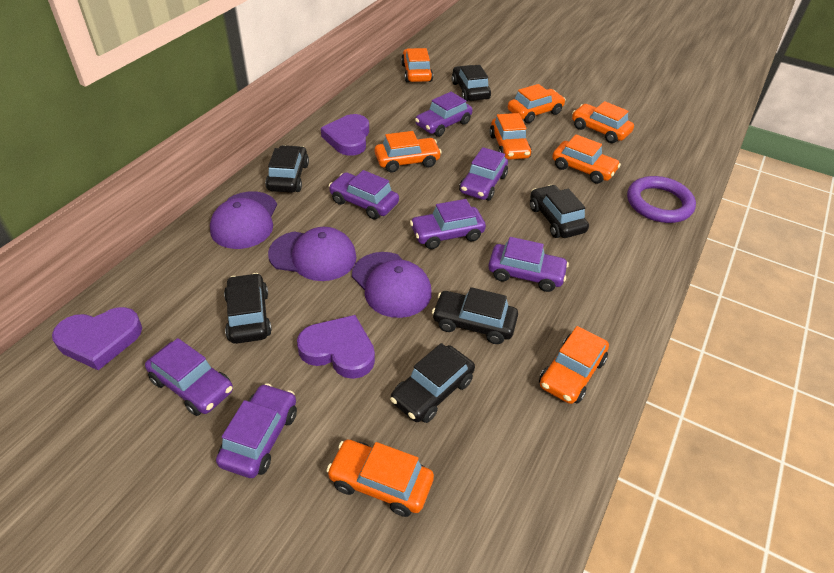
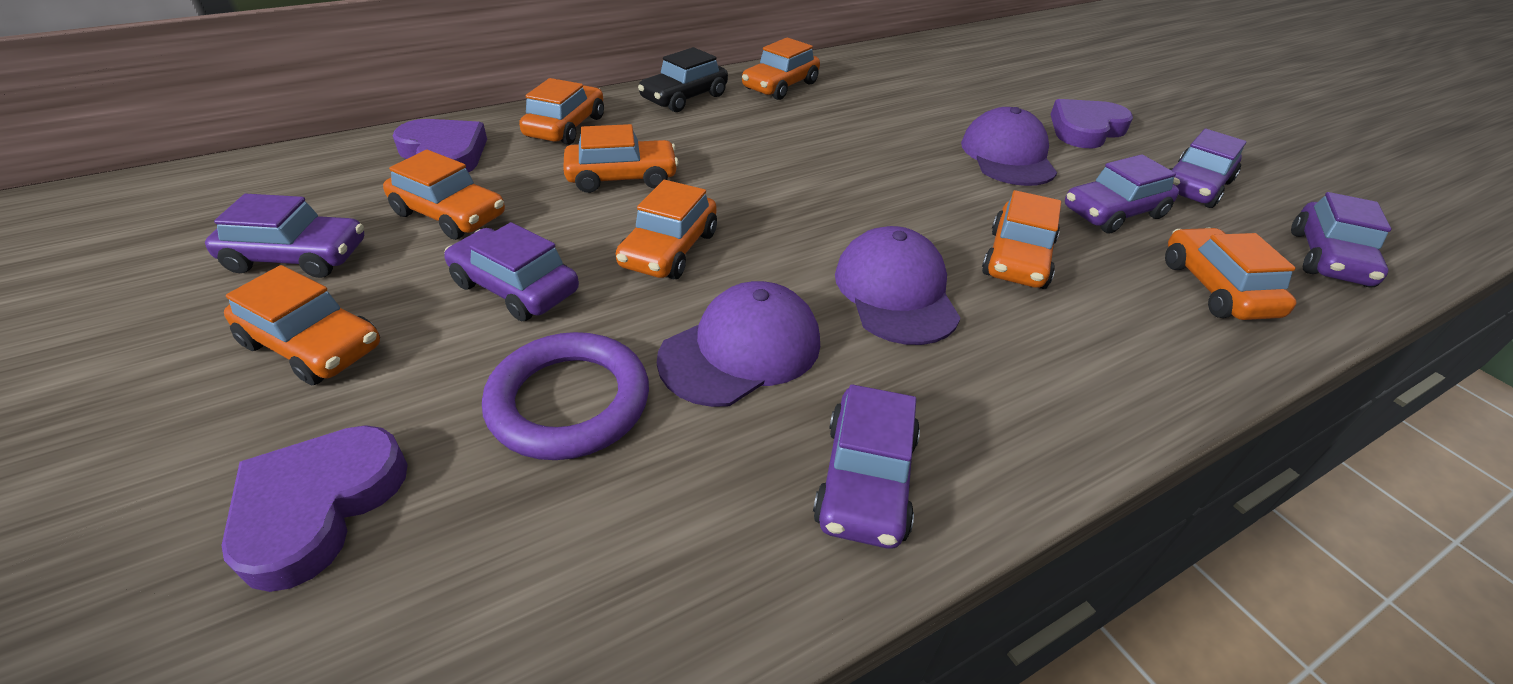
black car: 6 -> 1
purple car: 7 -> 6

